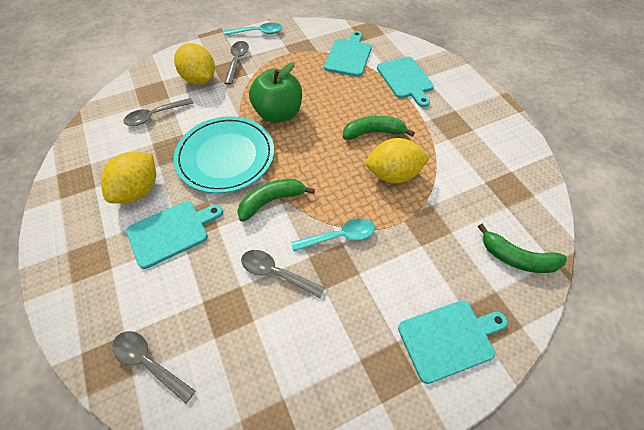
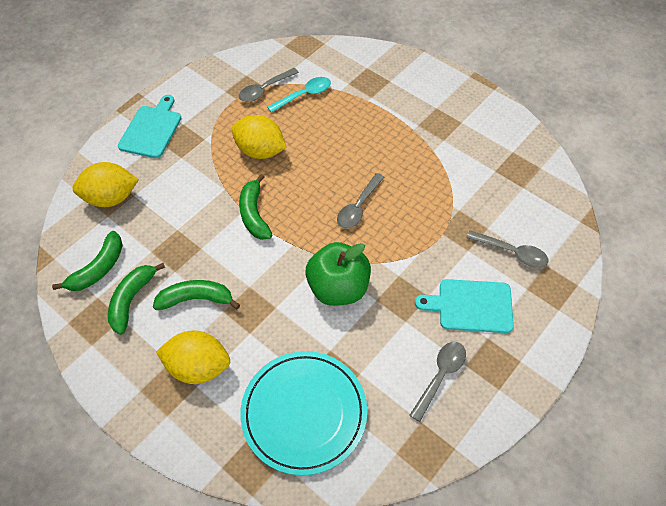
green banana: 3 -> 4
turquoise cutting board: 4 -> 2
turquoise spoon: 2 -> 1

